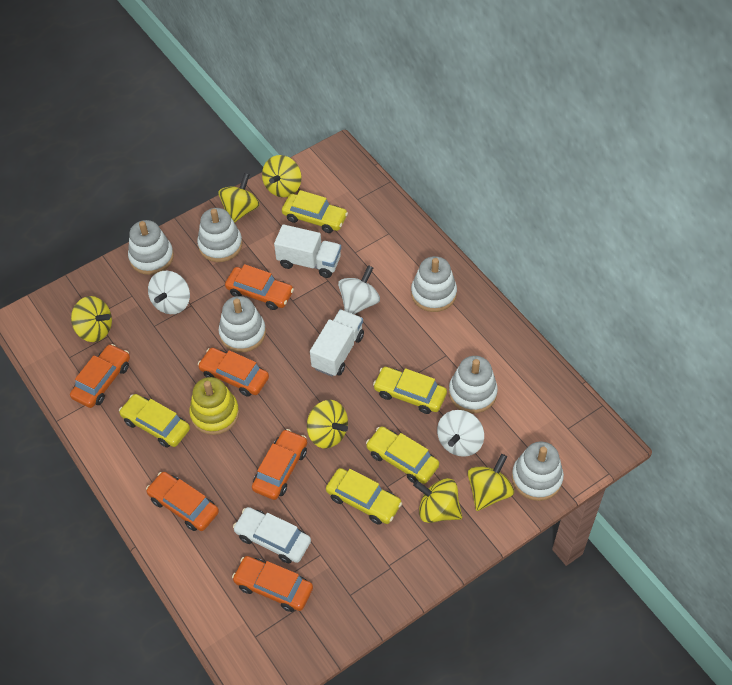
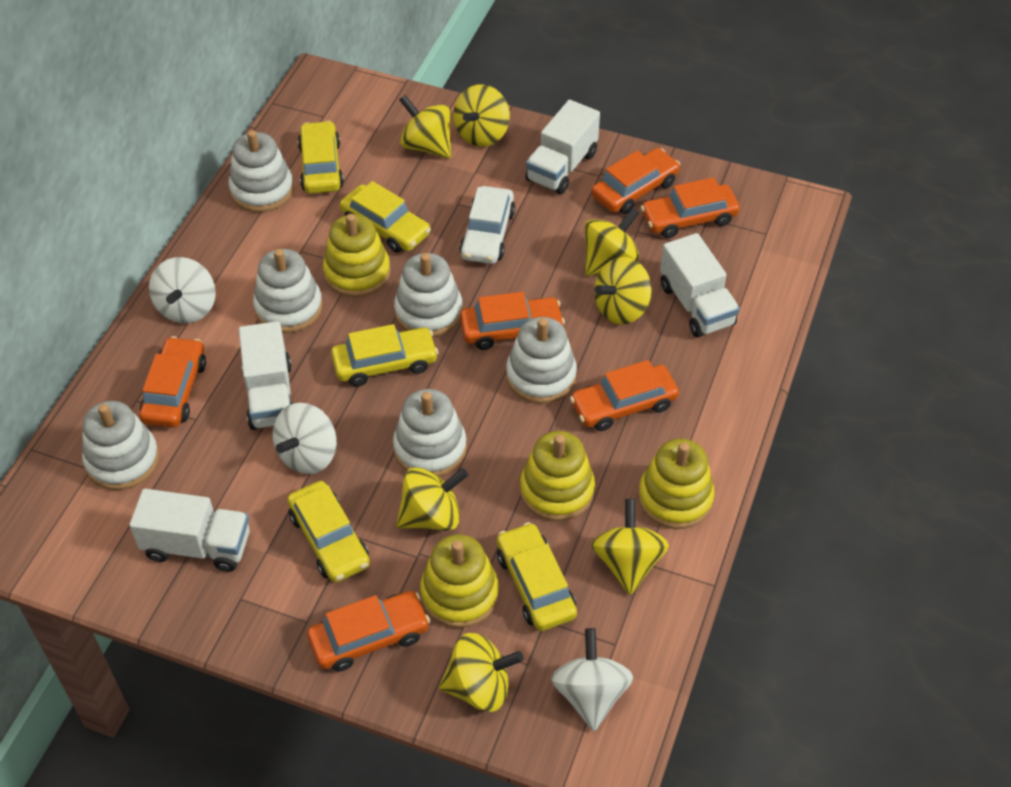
white truck: 2 -> 4
yellow spinning top: 6 -> 7
yellow stacking toy: 1 -> 4

